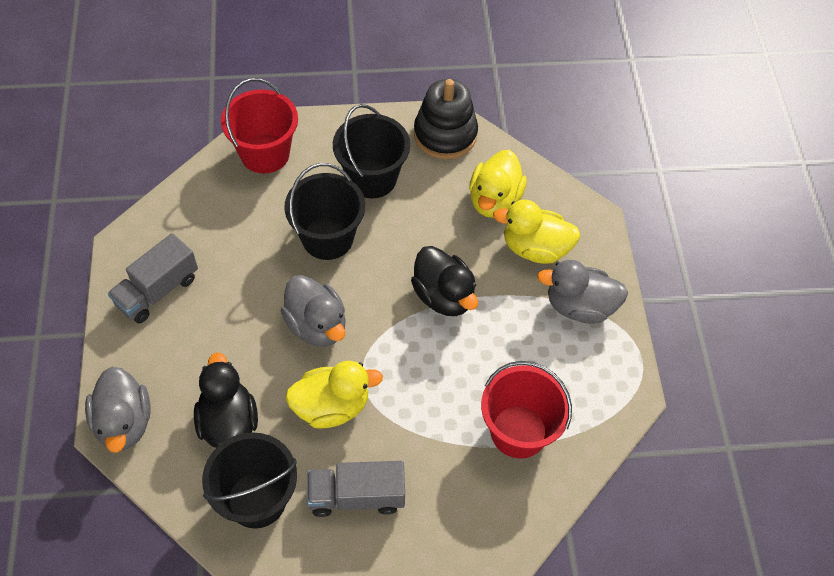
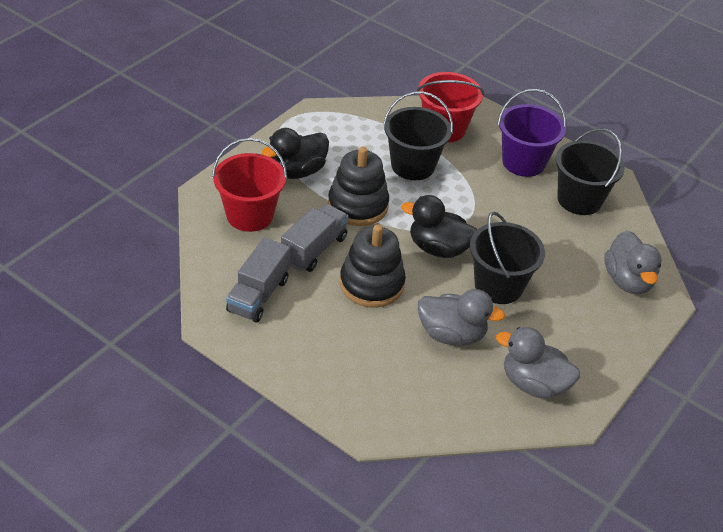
black stacking toy: 1 -> 2
purple bucket: 0 -> 1
yellow duck: 3 -> 0

